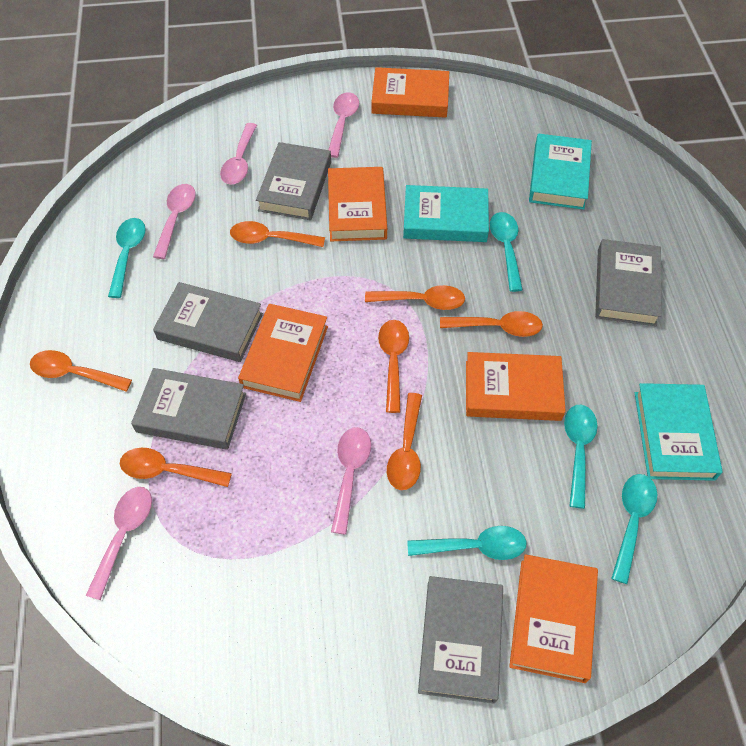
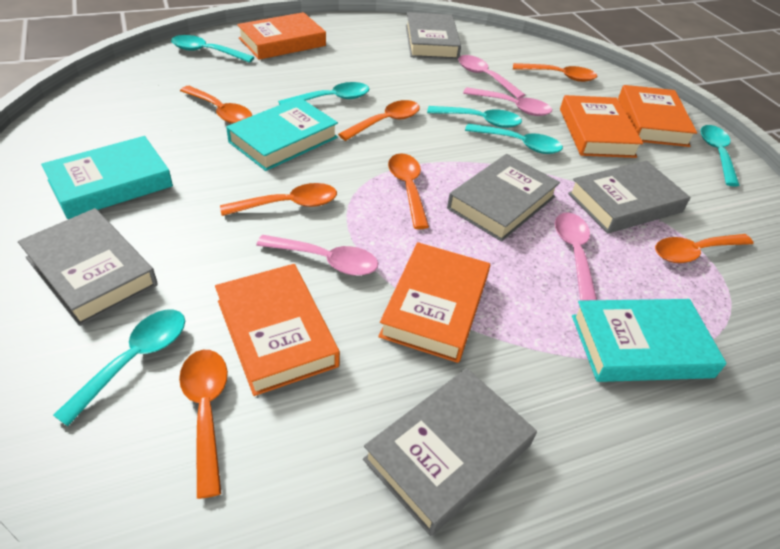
pink spoon: 5 -> 4
turquoise spoon: 5 -> 6

